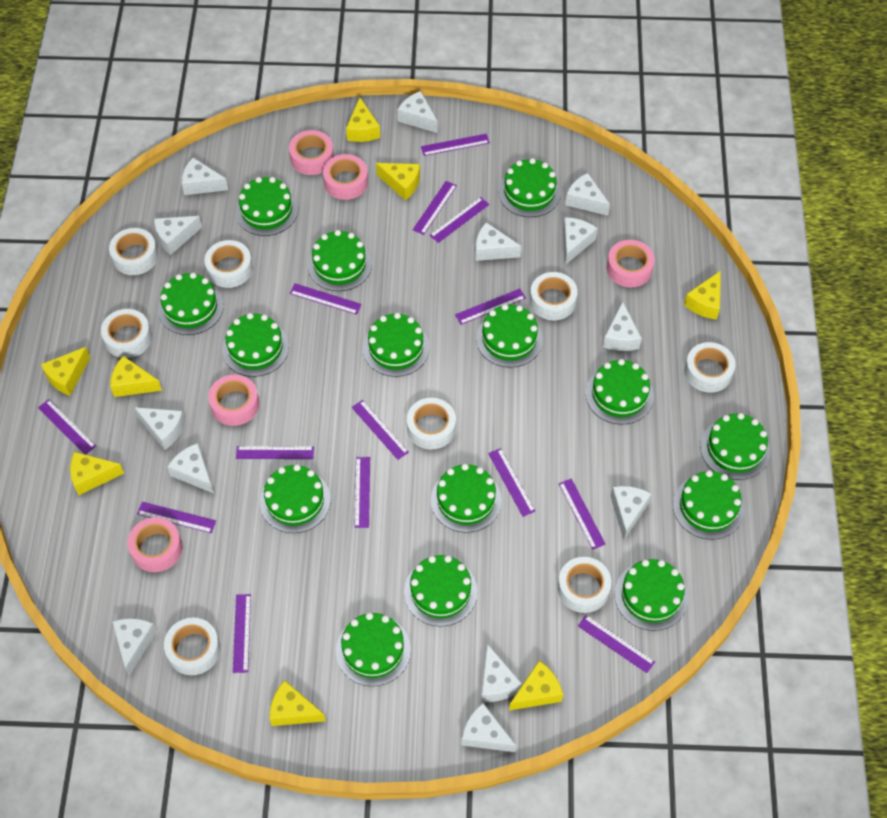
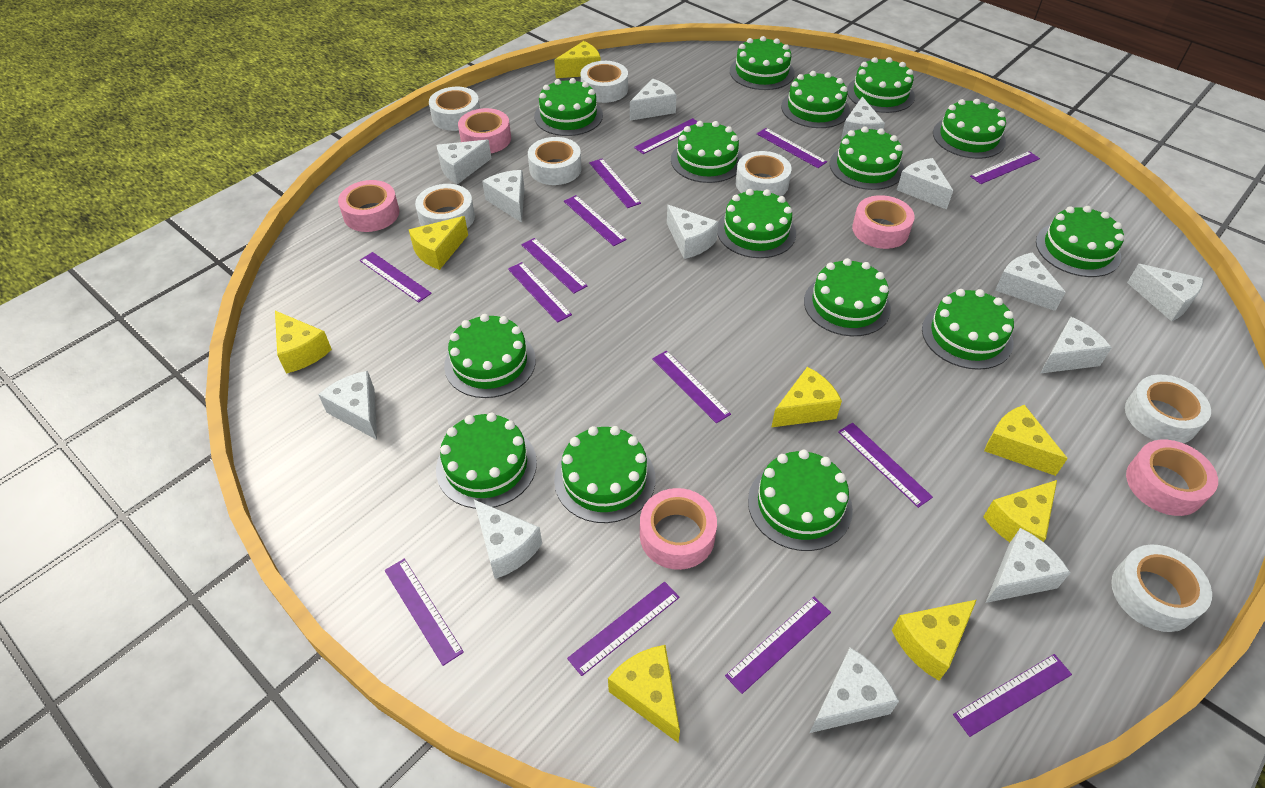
white tape: 8 -> 7

